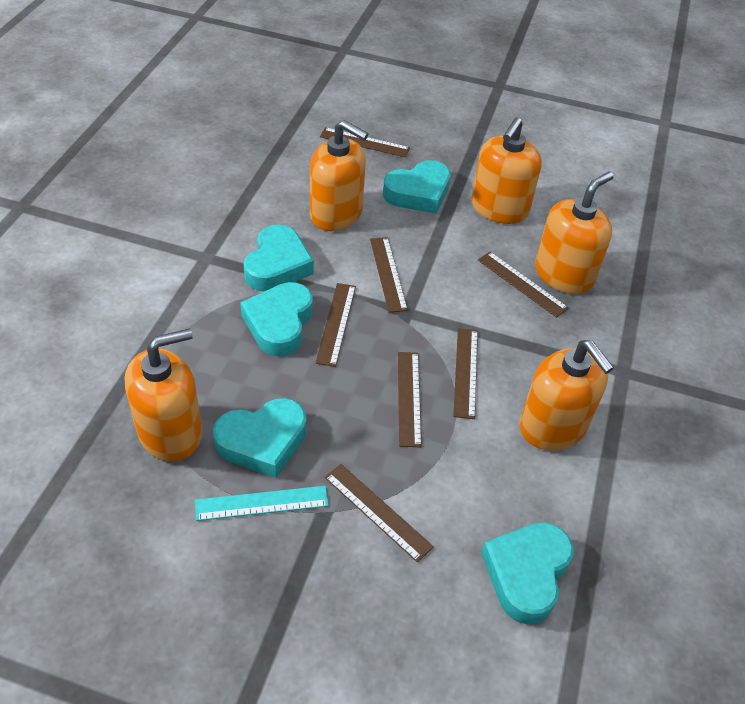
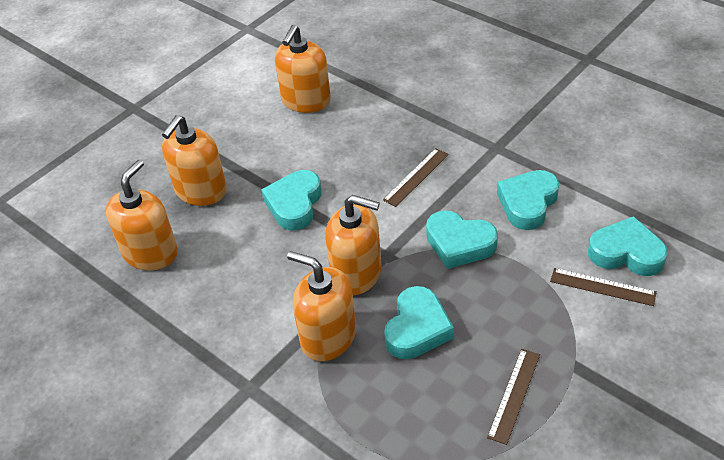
brown ruler: 7 -> 3
turquoise ruler: 1 -> 0

